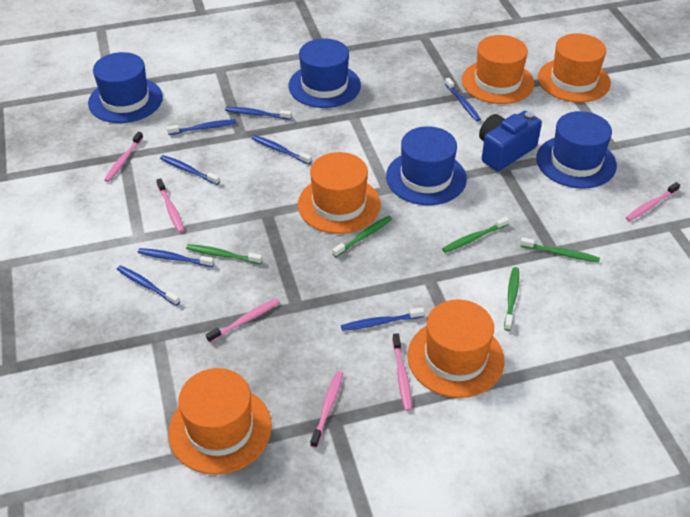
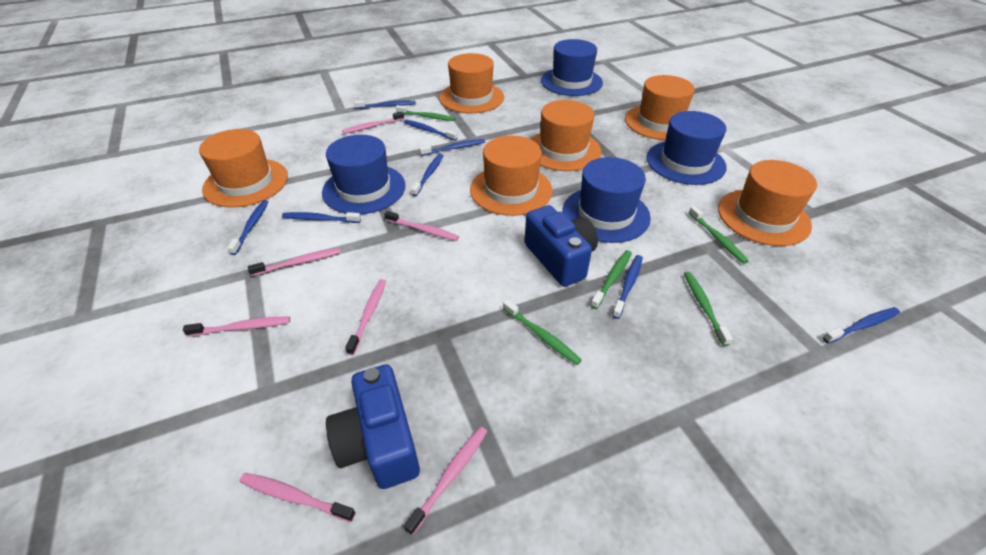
blue camera: 1 -> 2
orange hat: 5 -> 6
pink toothbrush: 6 -> 7

